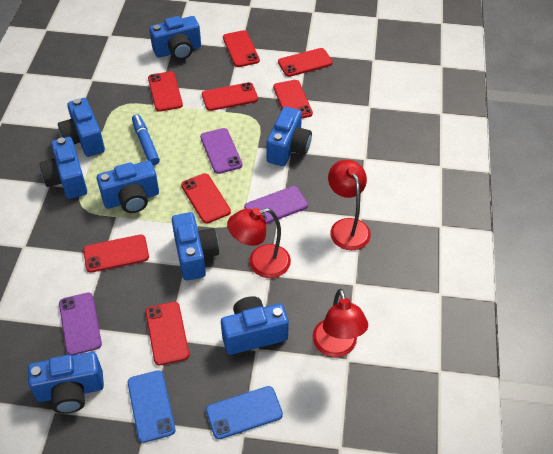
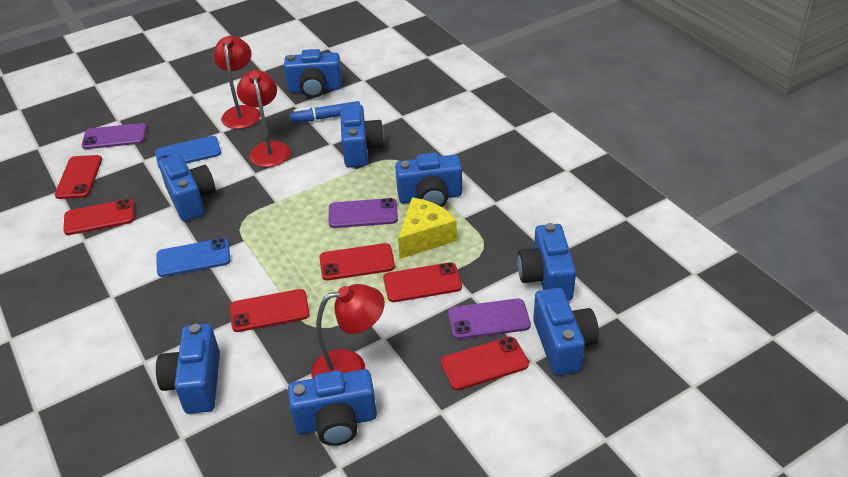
red phone: 8 -> 6
yellow cheese: 0 -> 1

